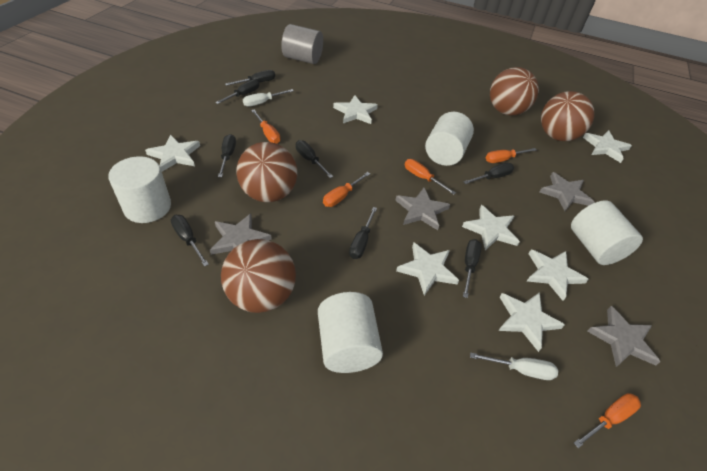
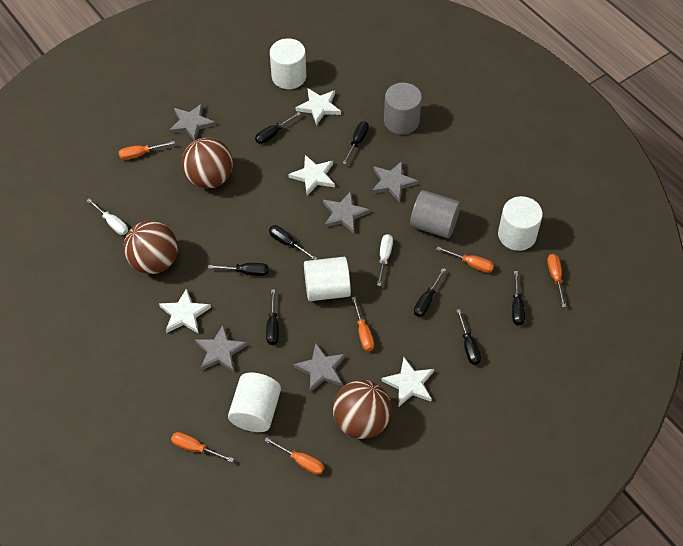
brown ball: 4 -> 3
grey cylinder: 1 -> 2
grey star: 4 -> 5
orange screwdriver: 5 -> 6
white star: 7 -> 4

